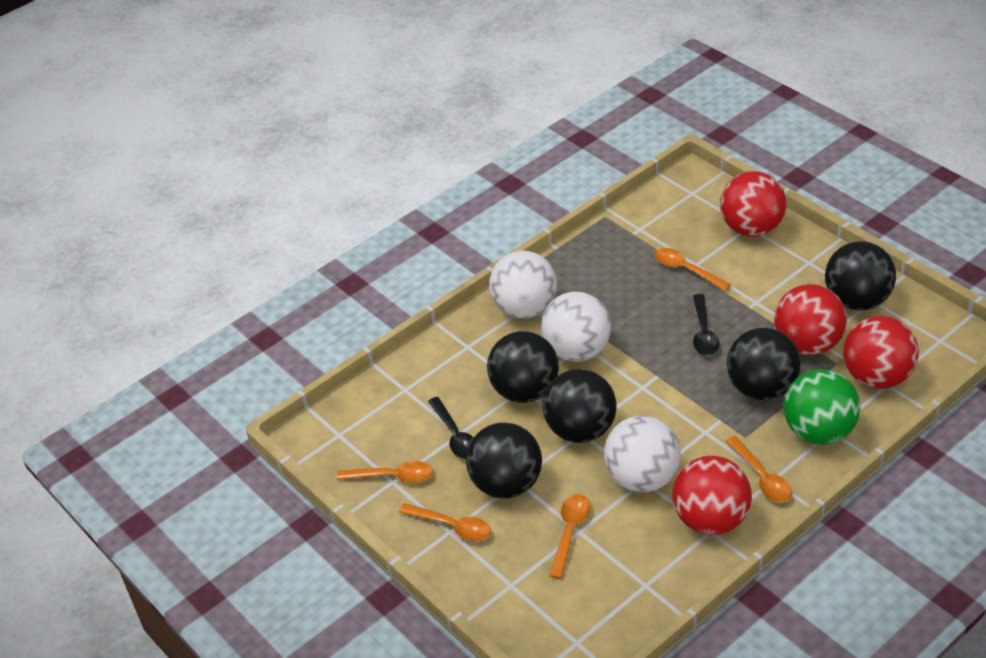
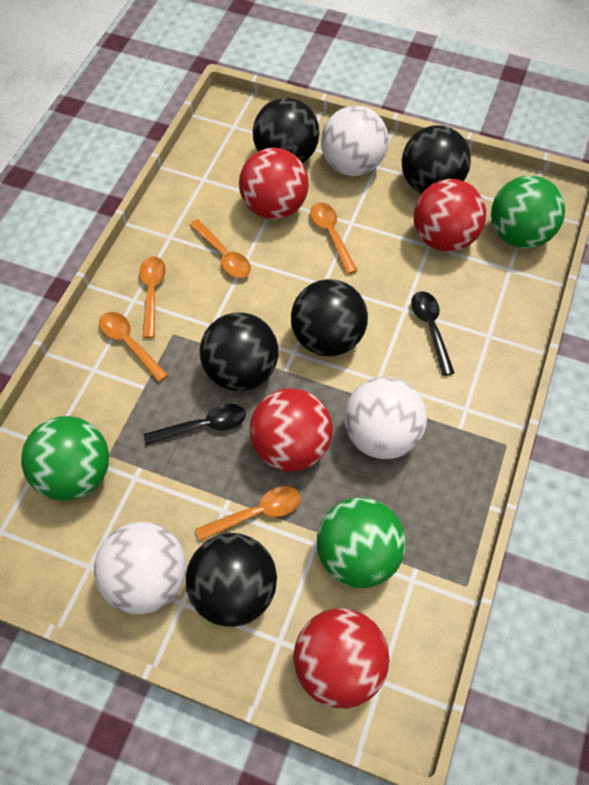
green ball: 1 -> 3

